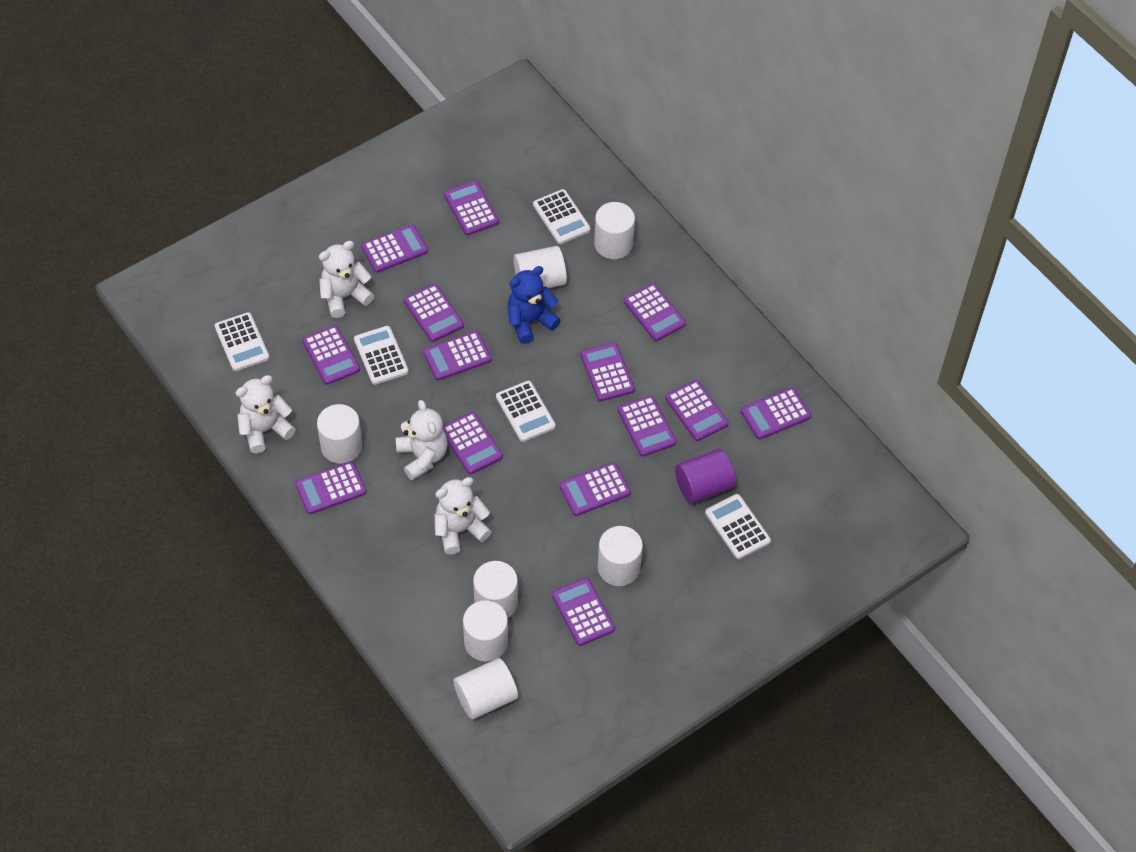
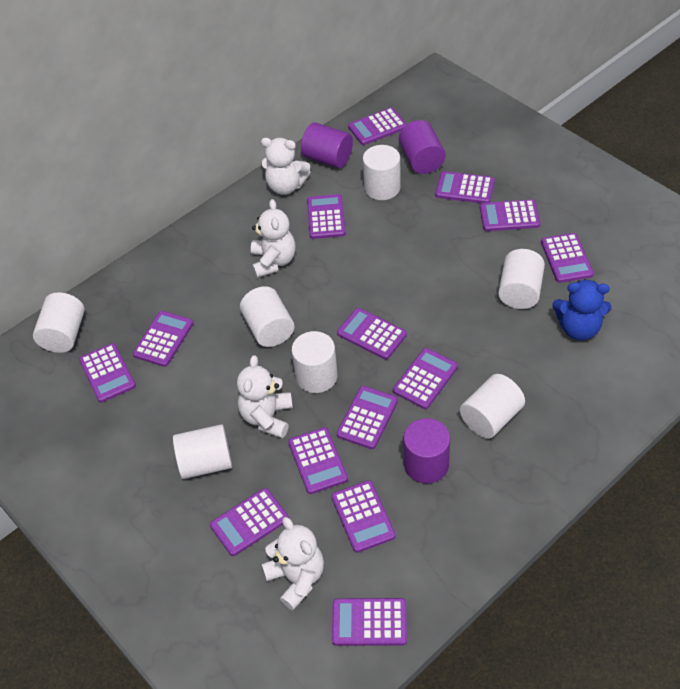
purple cylinder: 1 -> 3
white calculator: 5 -> 0

